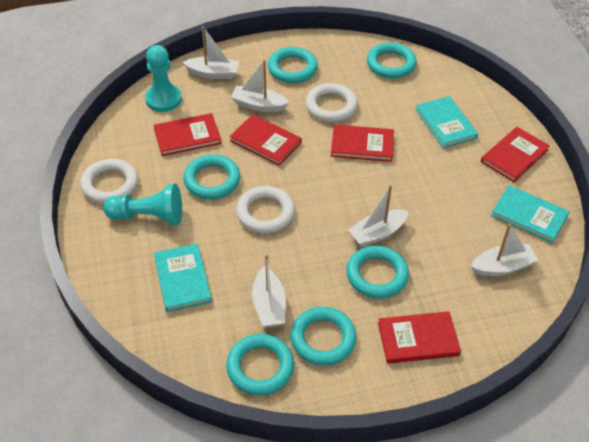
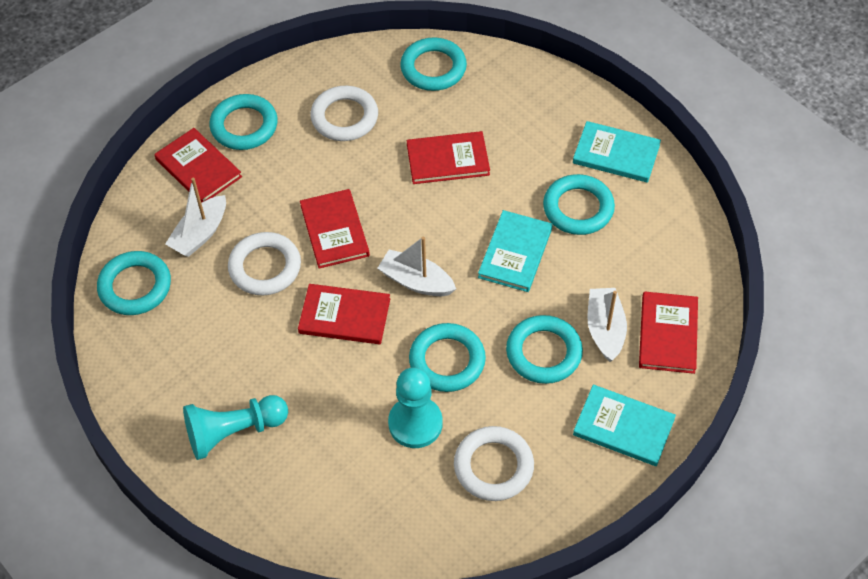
white boat: 5 -> 3

